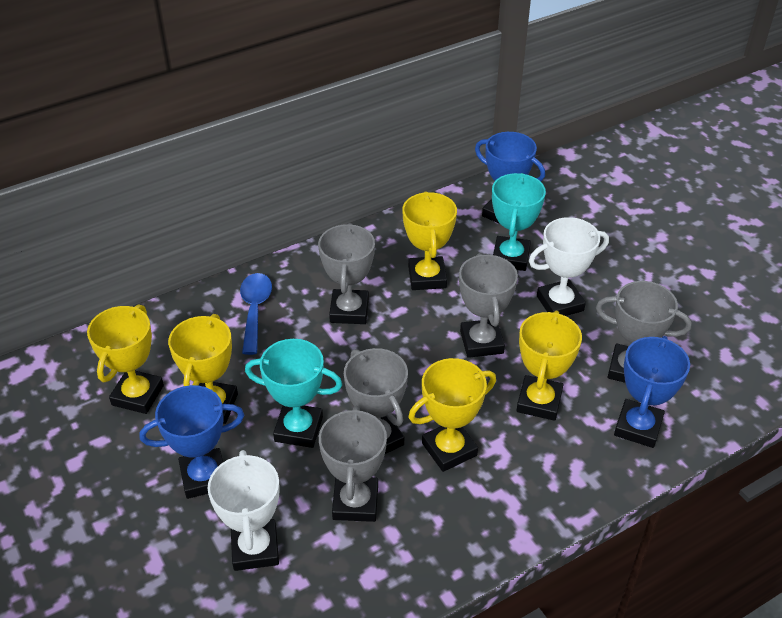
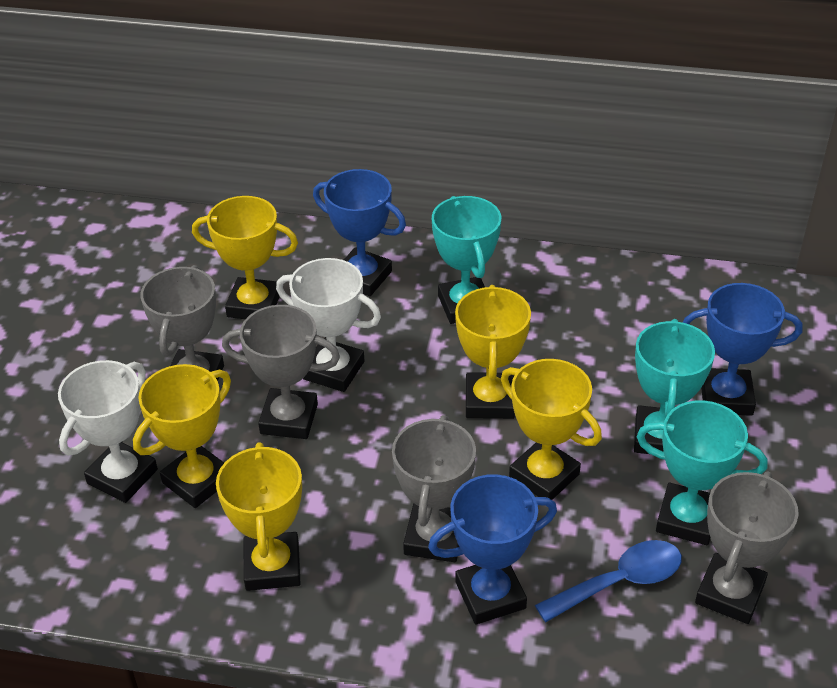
grey trophy: 5 -> 4
turquoise trophy: 2 -> 3

